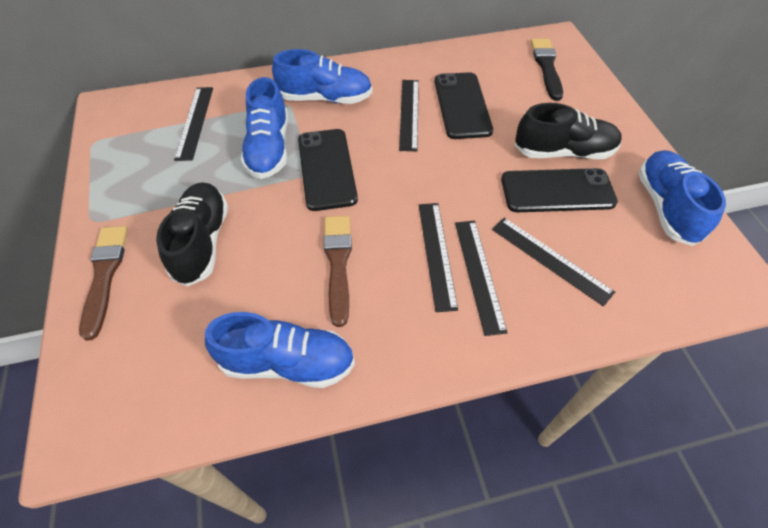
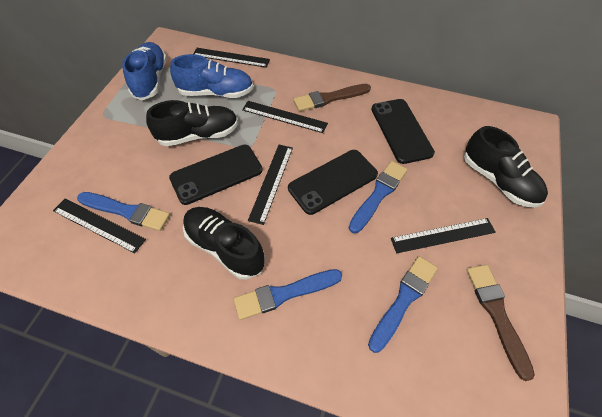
black brush: 1 -> 0
black shoe: 2 -> 3
blue brush: 0 -> 4
blue shoe: 4 -> 2

